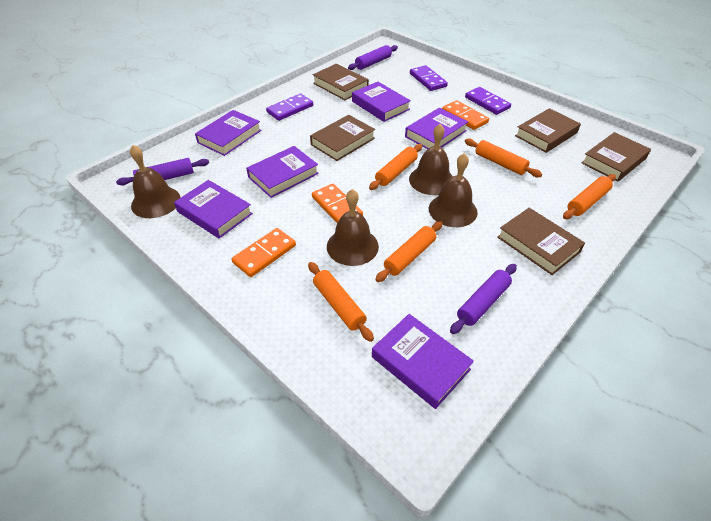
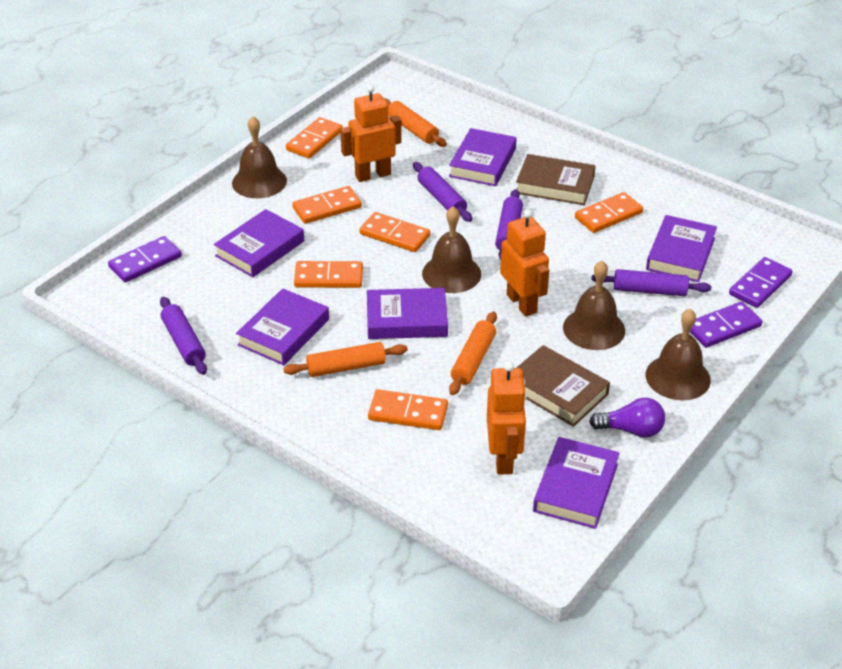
brown book: 5 -> 2
orange domino: 3 -> 6
orange robot: 0 -> 3
orange rolling pin: 5 -> 3
purple light bulb: 0 -> 1
purple rolling pin: 3 -> 4

